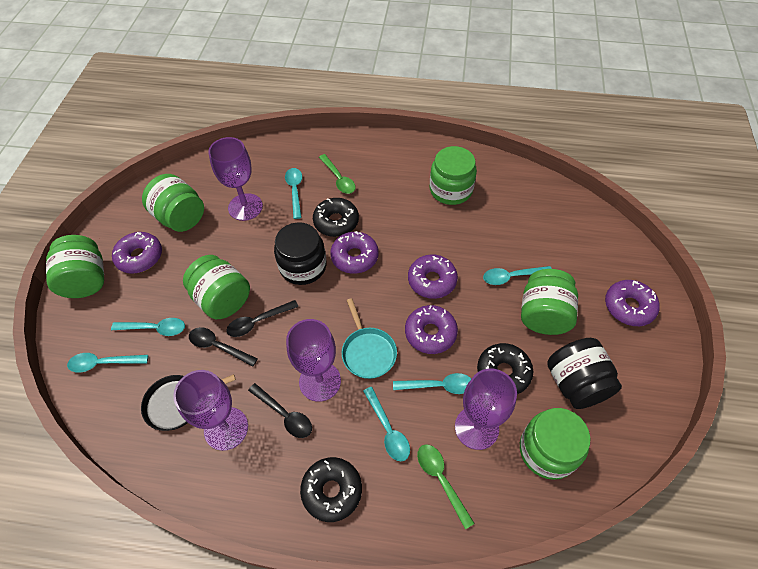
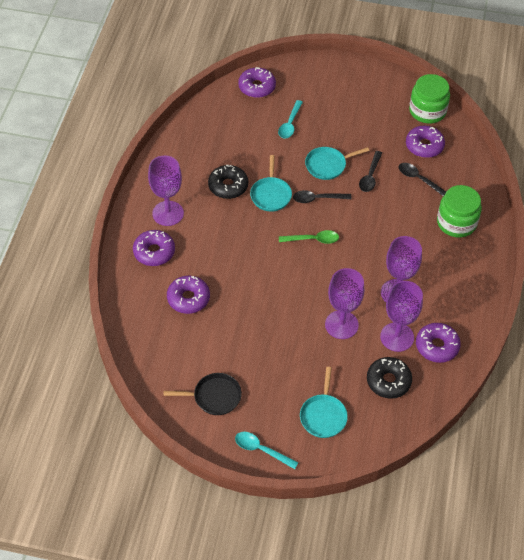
black donut: 3 -> 2
black jar: 2 -> 0
green jar: 6 -> 2
green spoon: 2 -> 1
turquoise pan: 1 -> 3
turquoise spoon: 6 -> 2

